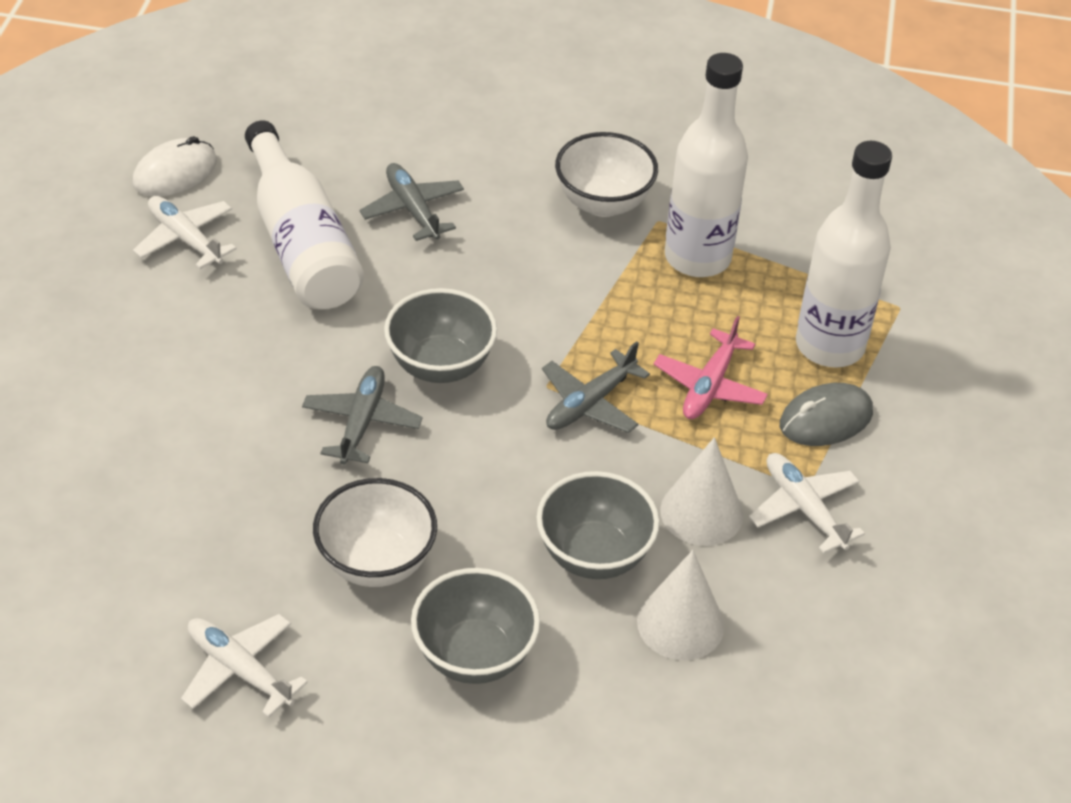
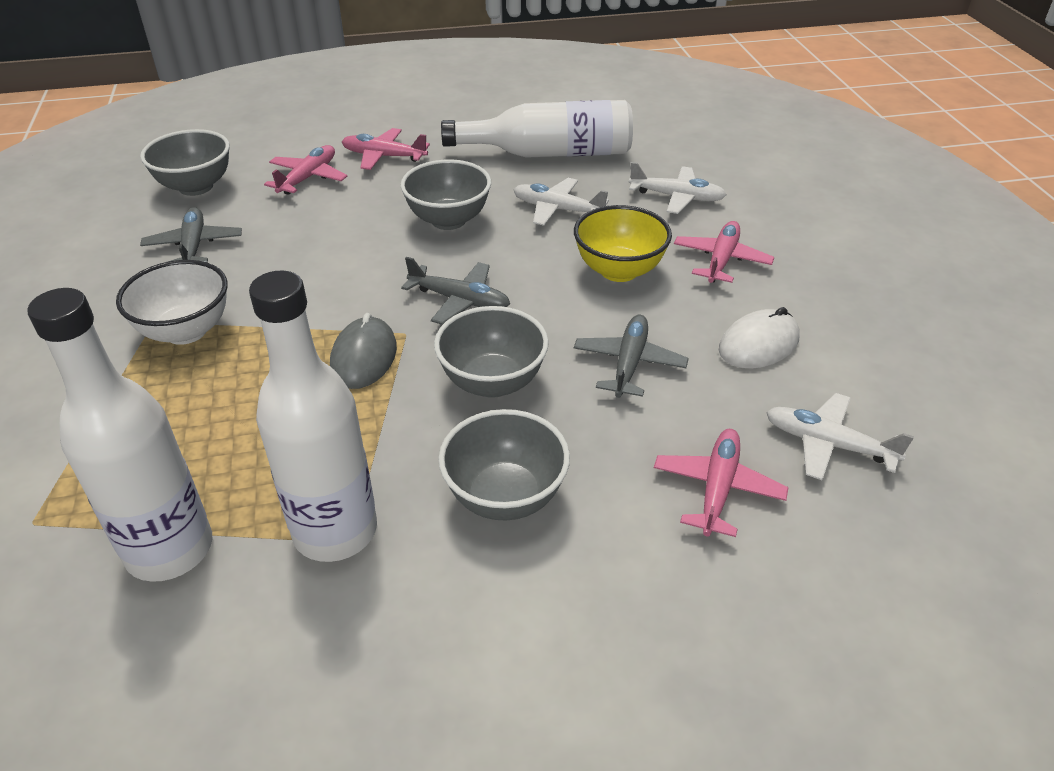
grey bowl: 3 -> 4
pink plane: 1 -> 4
white bowl: 2 -> 1
white cone: 2 -> 0
yellow bowl: 0 -> 1

